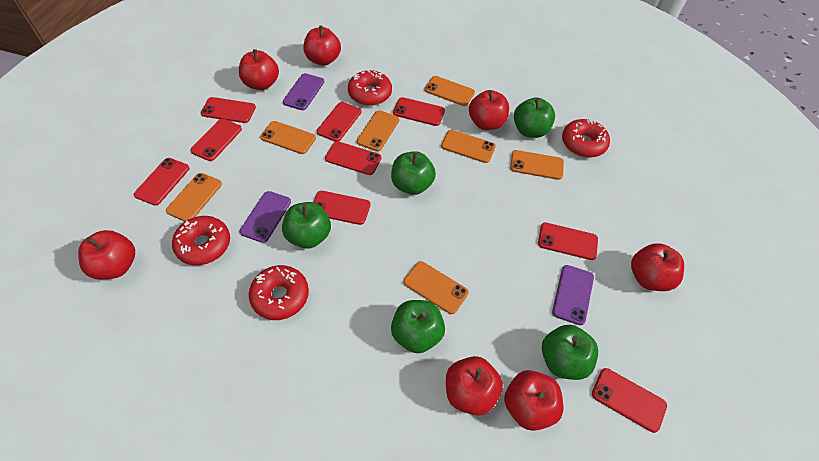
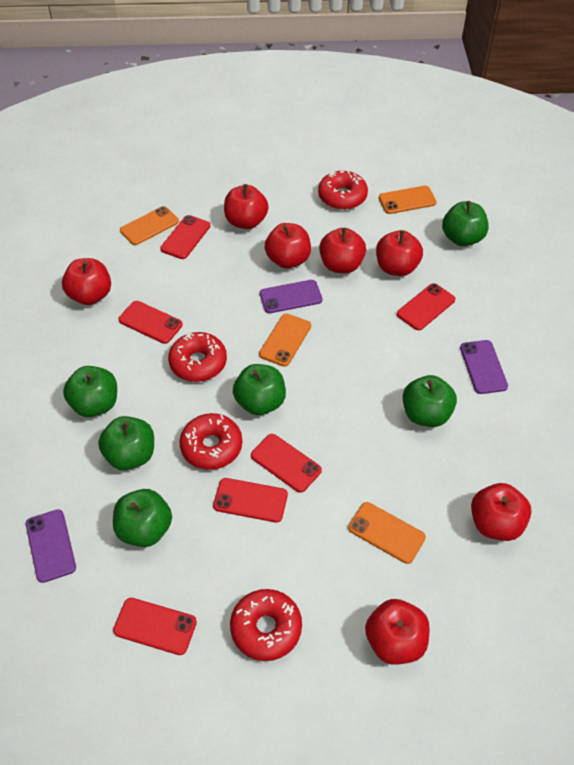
green apple: 5 -> 6
orange phone: 7 -> 4
red phone: 9 -> 6

